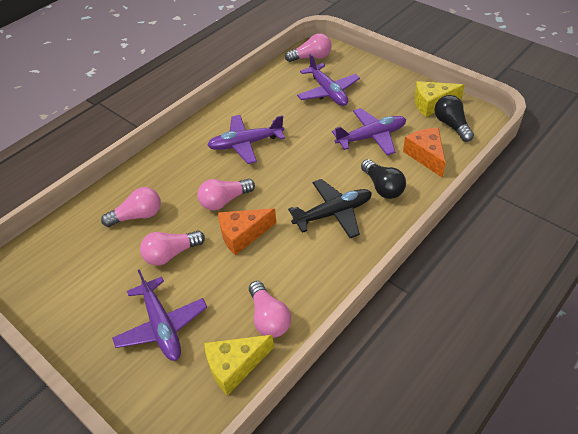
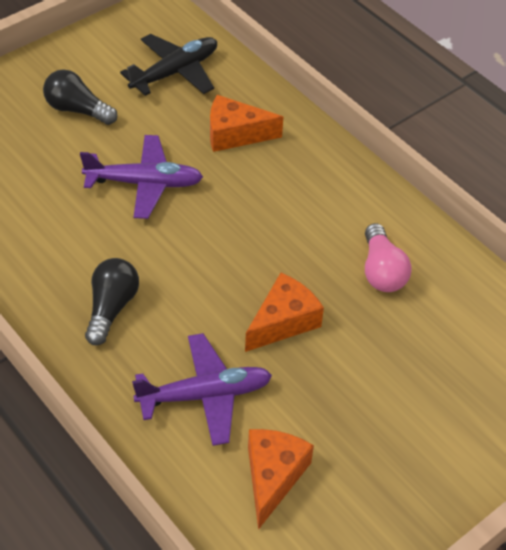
orange cheese: 2 -> 3
pink light bulb: 5 -> 1
purple plane: 4 -> 2
yellow cheese: 2 -> 0

